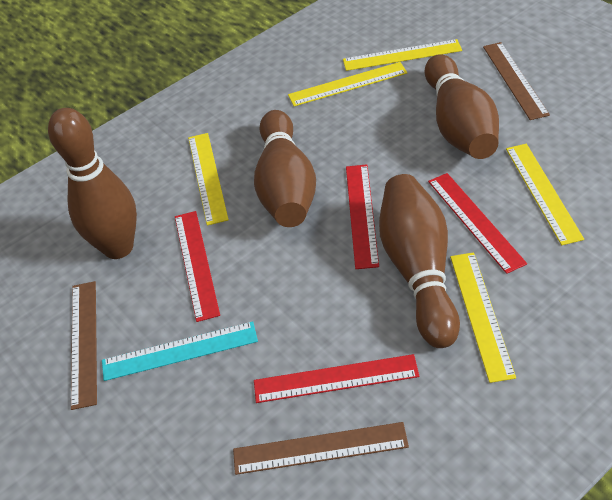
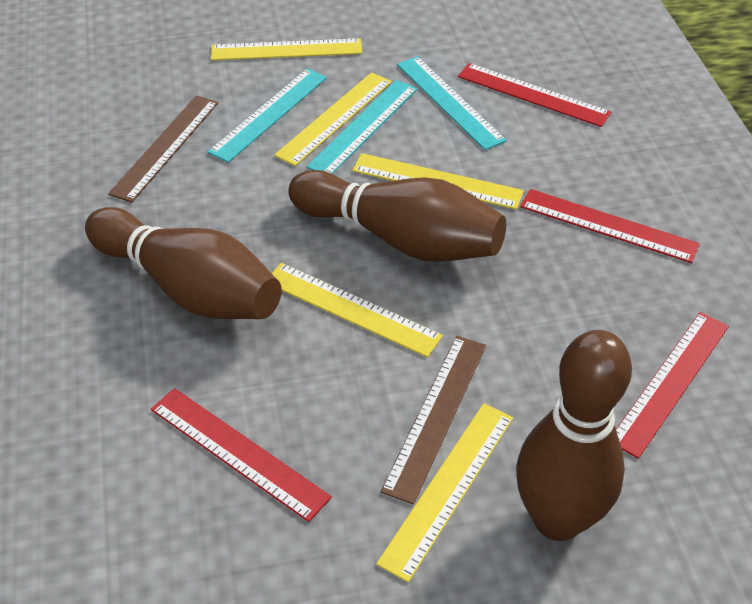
brown bowling pin: 4 -> 3
brown ruler: 3 -> 2
turquoise ruler: 1 -> 3

